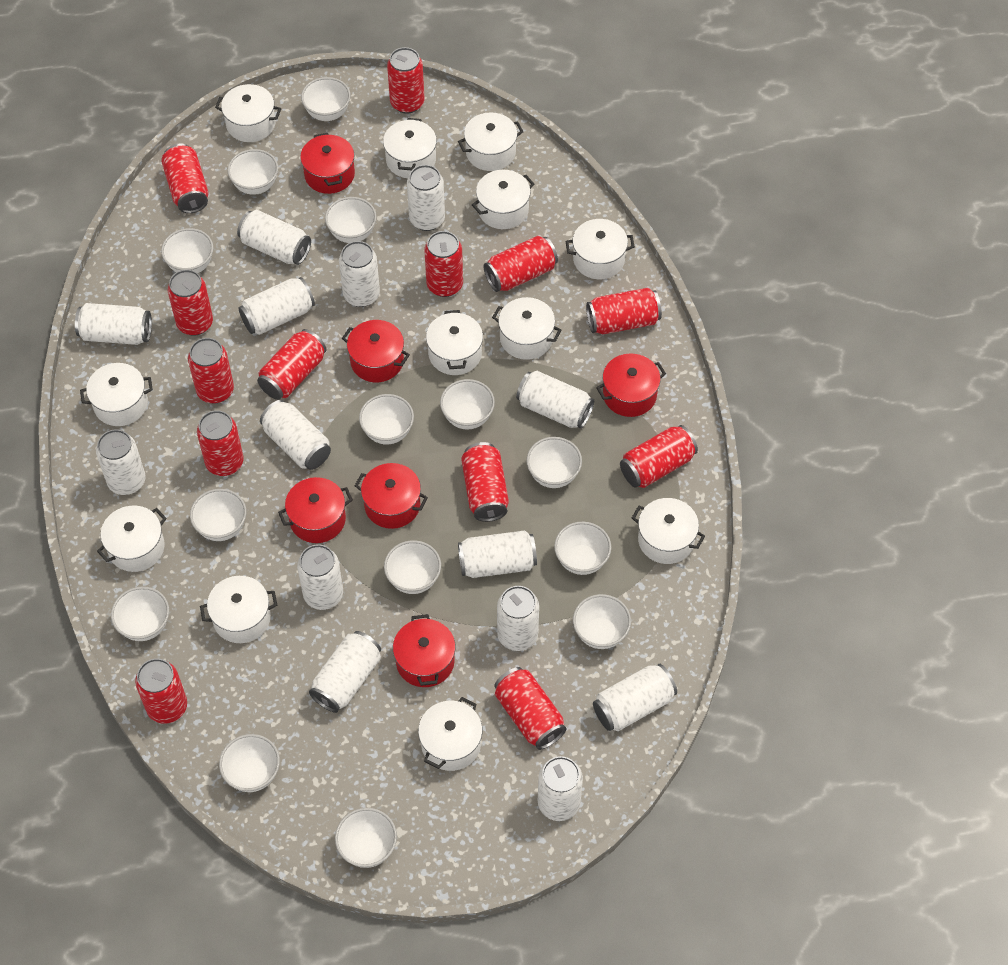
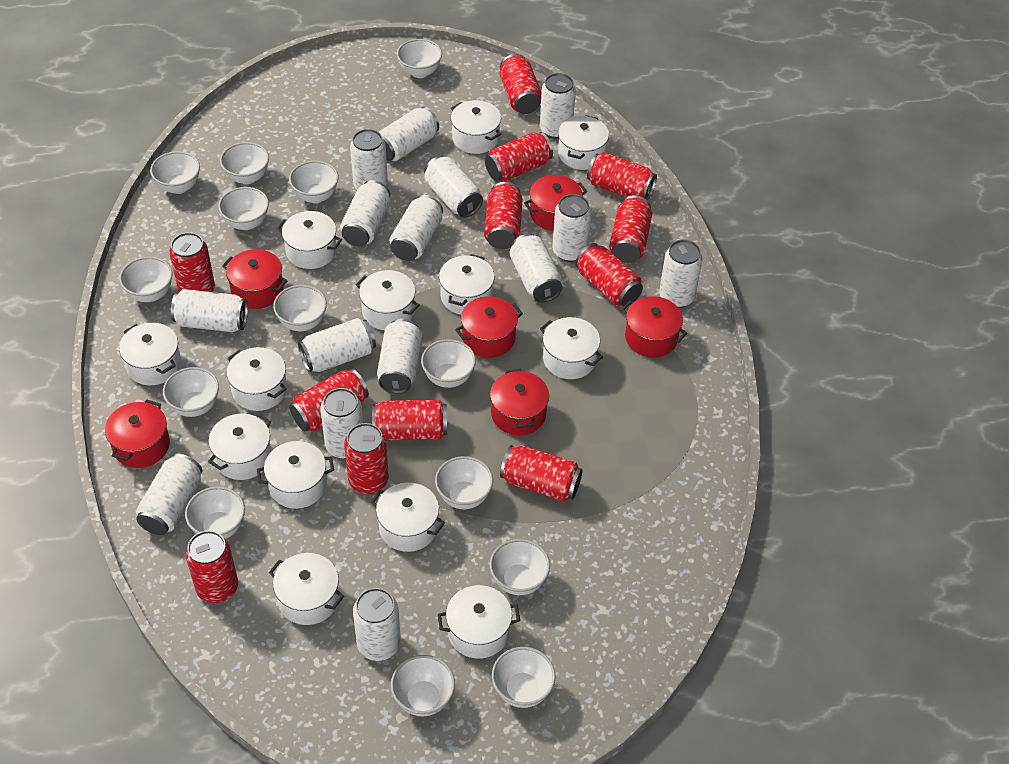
red can: 13 -> 12
white can: 14 -> 15
white pot: 12 -> 13

